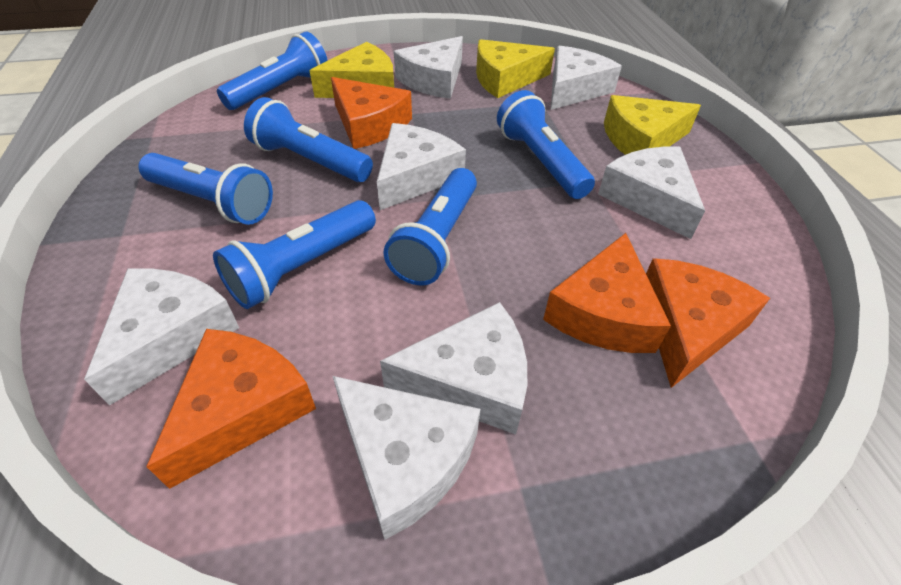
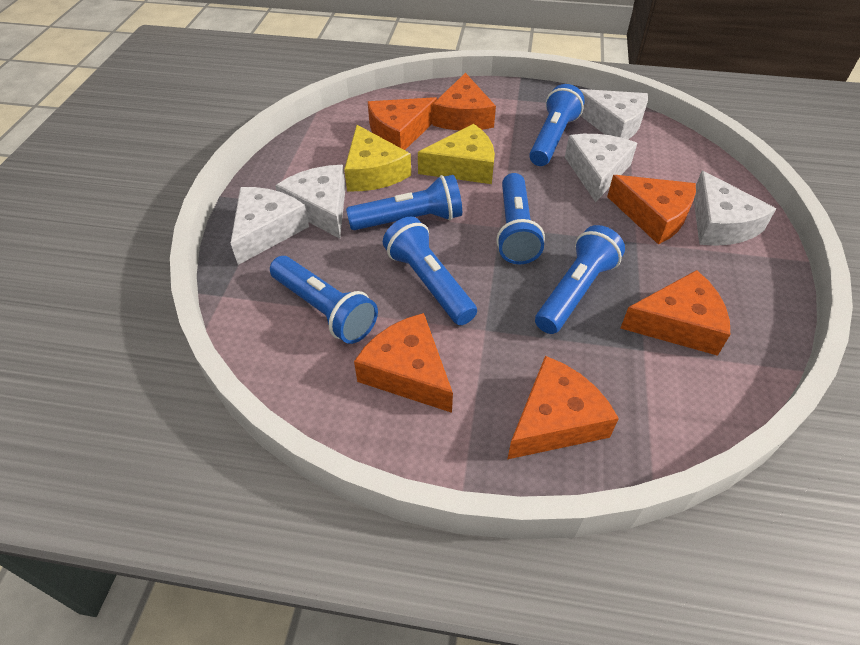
orange cheese: 4 -> 6
white cheese: 7 -> 5
yellow cheese: 3 -> 2

